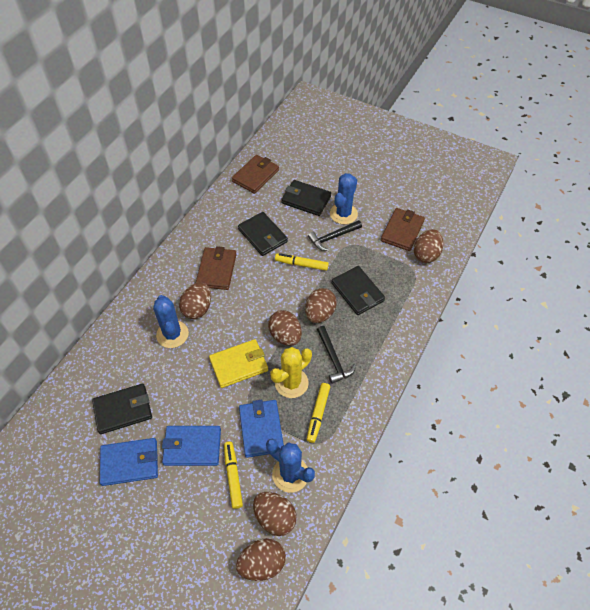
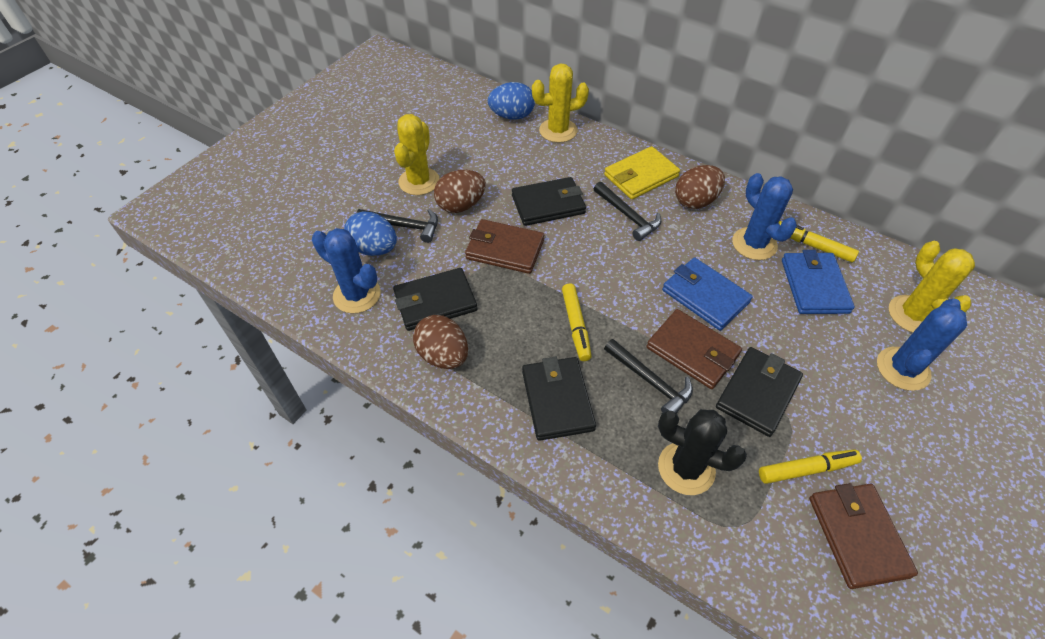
black cactus: 0 -> 1
black hammer: 2 -> 3
blue egg: 0 -> 2
blue wallet: 3 -> 2
brown egg: 6 -> 3
yellow cactus: 1 -> 3

